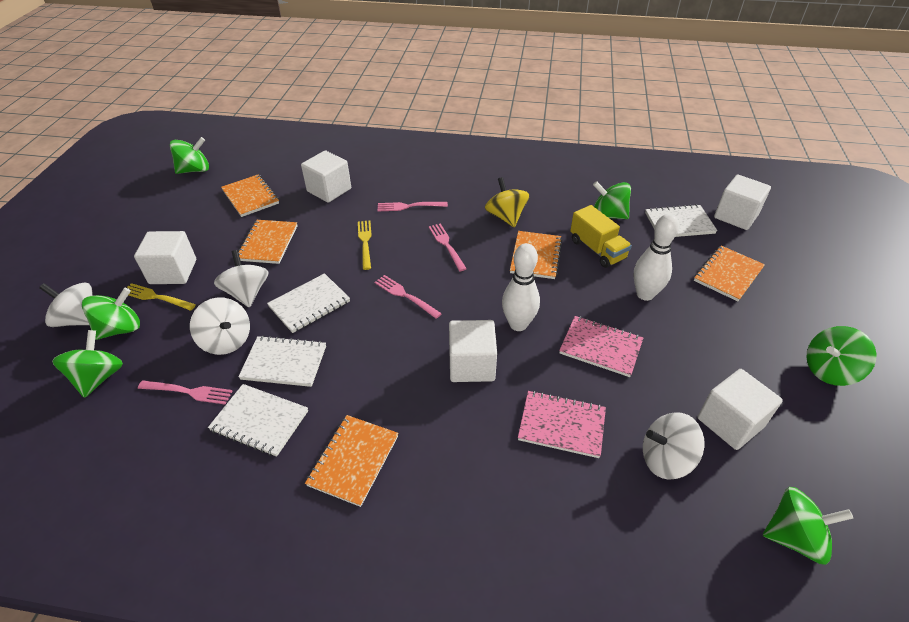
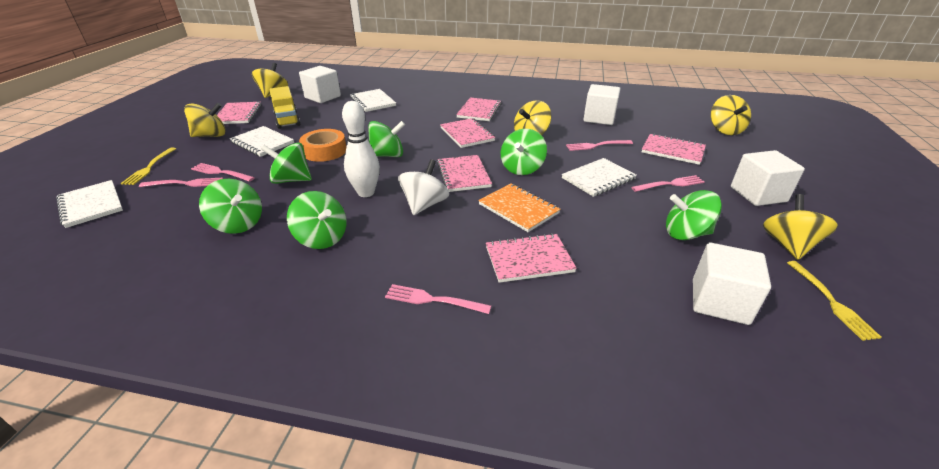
orange notebook: 5 -> 1
orange tape: 0 -> 1
pink fork: 4 -> 5
pink notebook: 2 -> 6
white bowling pin: 2 -> 1
white cube: 5 -> 4
white spinning top: 4 -> 1
yellow spinning top: 1 -> 5

